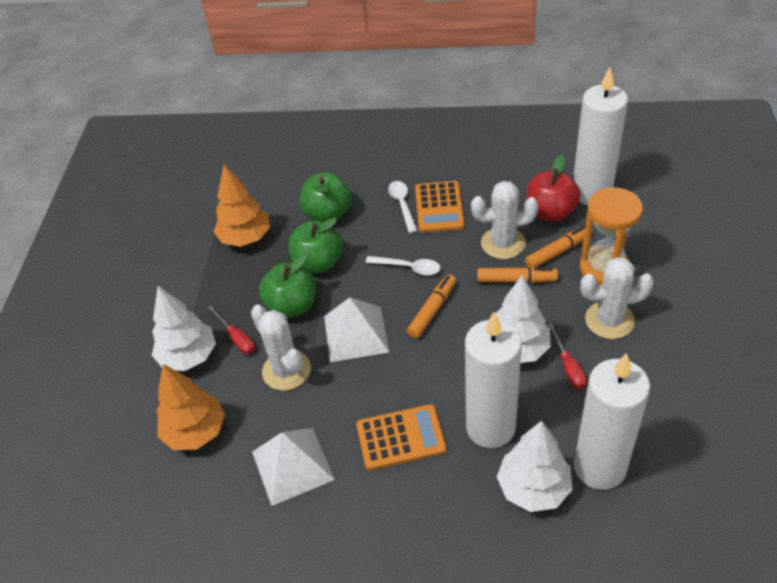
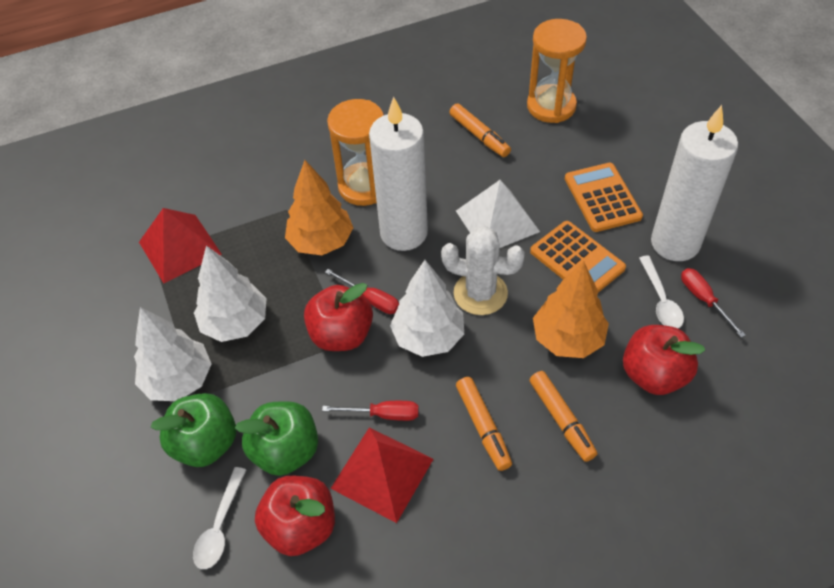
green apple: 3 -> 2
orange hourglass: 1 -> 2
red apple: 1 -> 3
red pyramid: 0 -> 2
red screwdriver: 2 -> 3
white cactus: 3 -> 1
white candle: 3 -> 2
white pyramid: 2 -> 1

